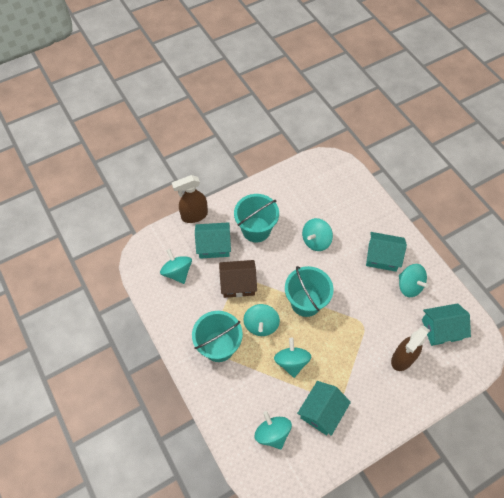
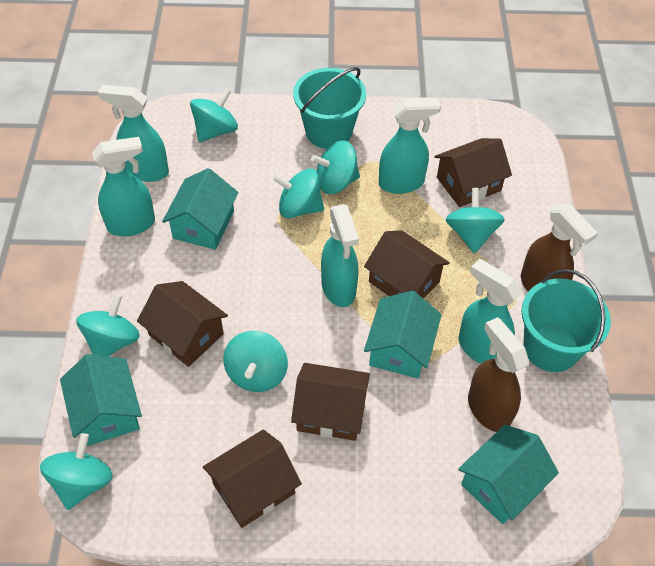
brown house: 1 -> 5
turquoise bucket: 3 -> 2
turquoise spinning top: 6 -> 7
turquoise spray bottle: 0 -> 5

